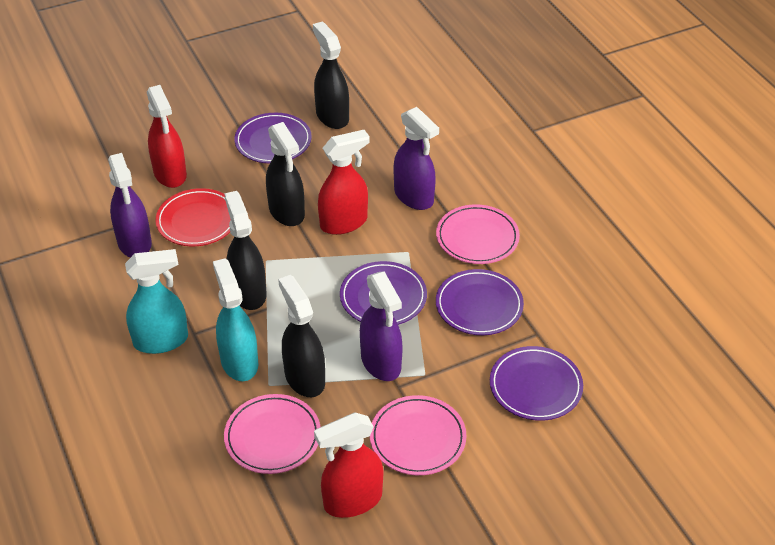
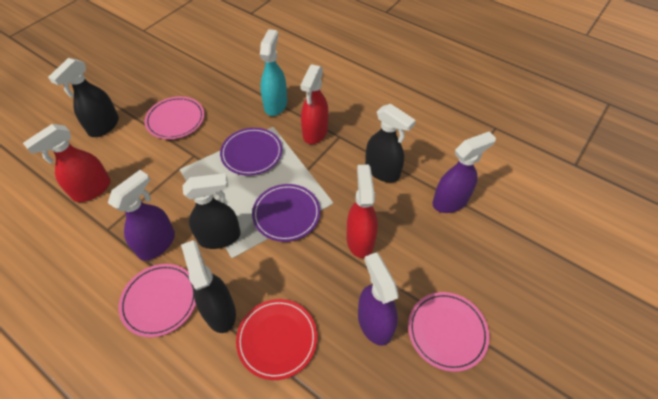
purple plate: 4 -> 2
turquoise spray bottle: 2 -> 1

